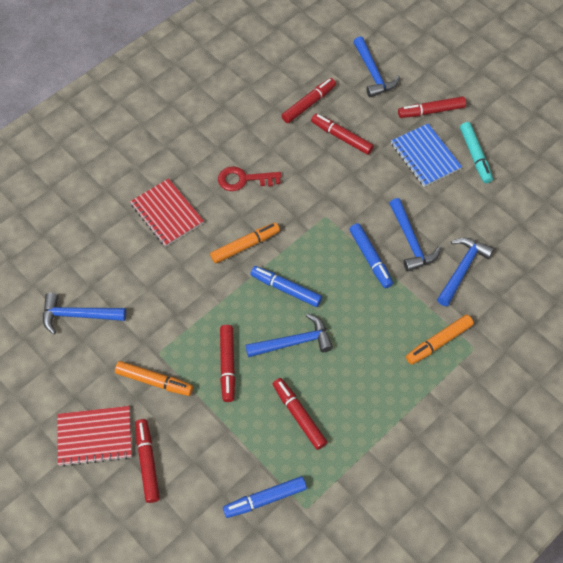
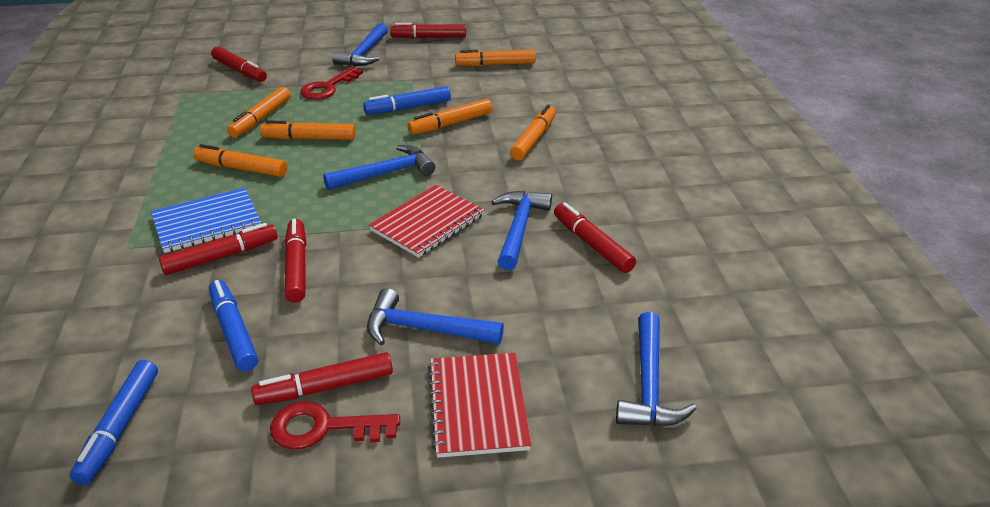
orange marker: 3 -> 6
red key: 1 -> 2
turquoise marker: 1 -> 0

